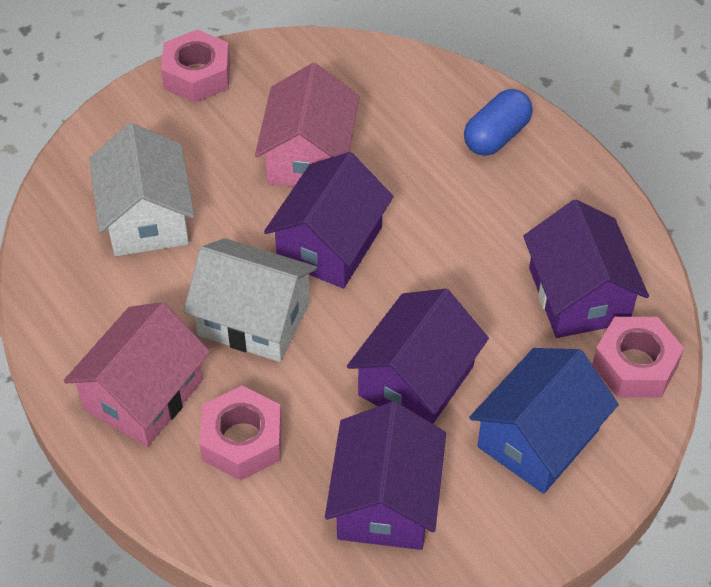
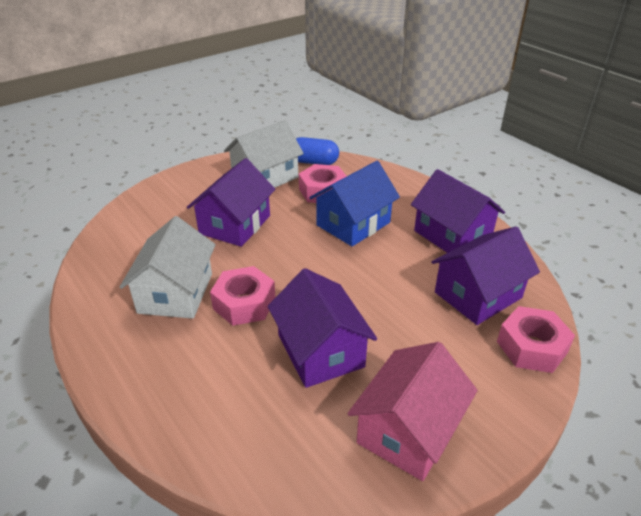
pink house: 2 -> 1

